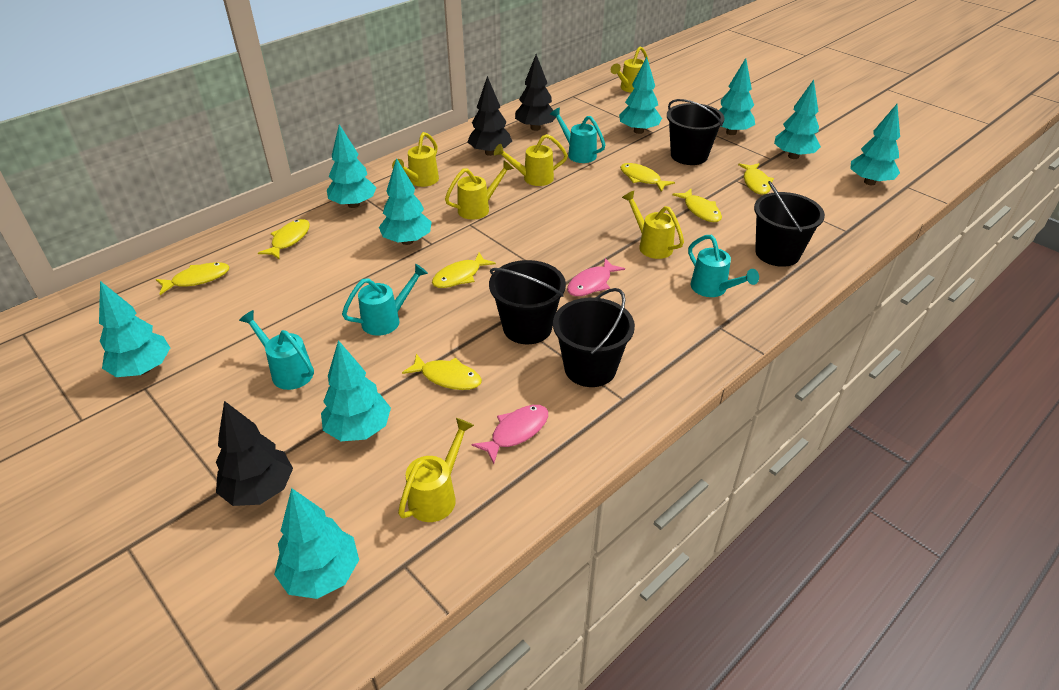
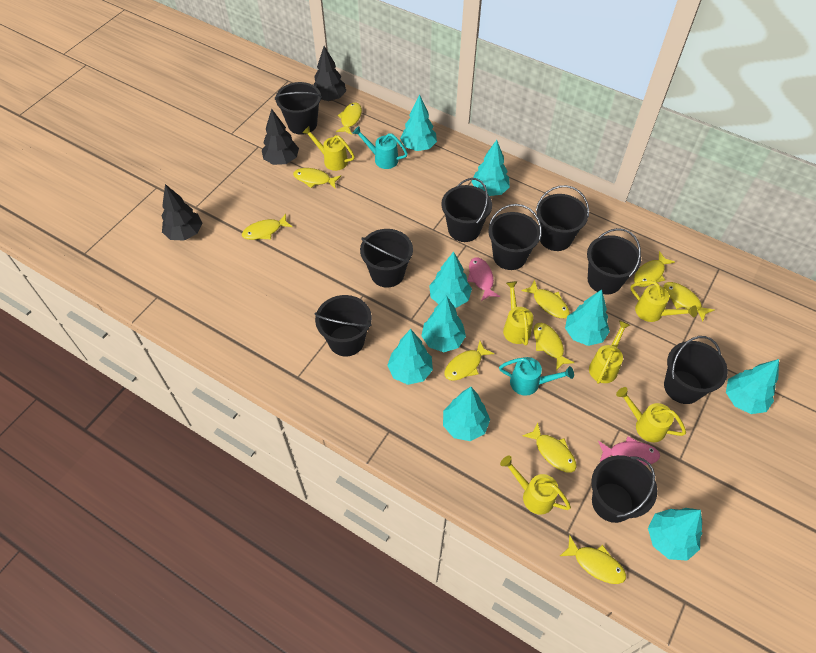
black bucket: 4 -> 9
turquoise watering can: 4 -> 2
yellow fish: 7 -> 10

